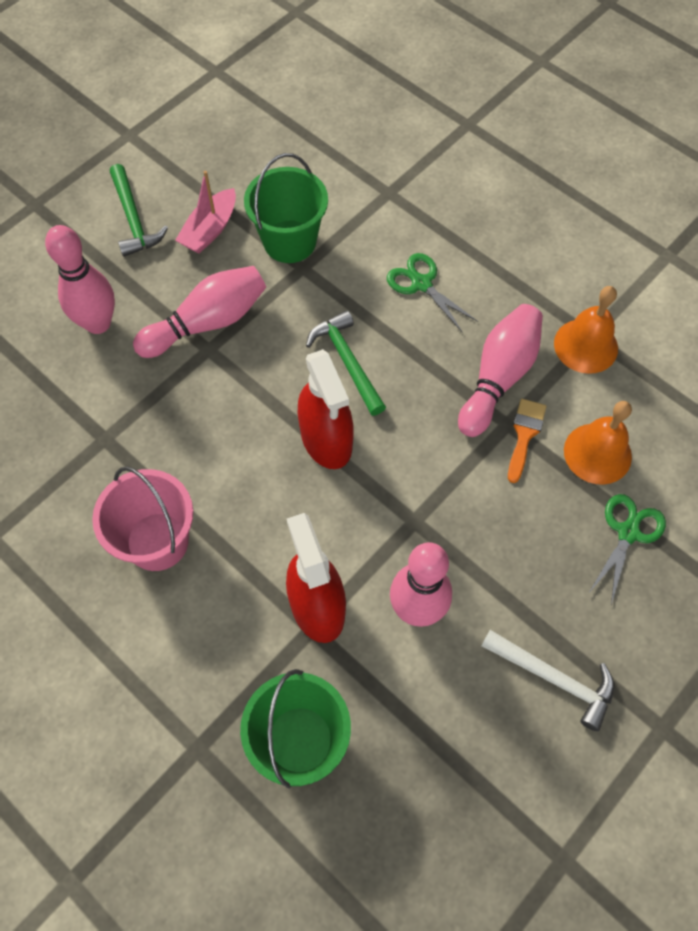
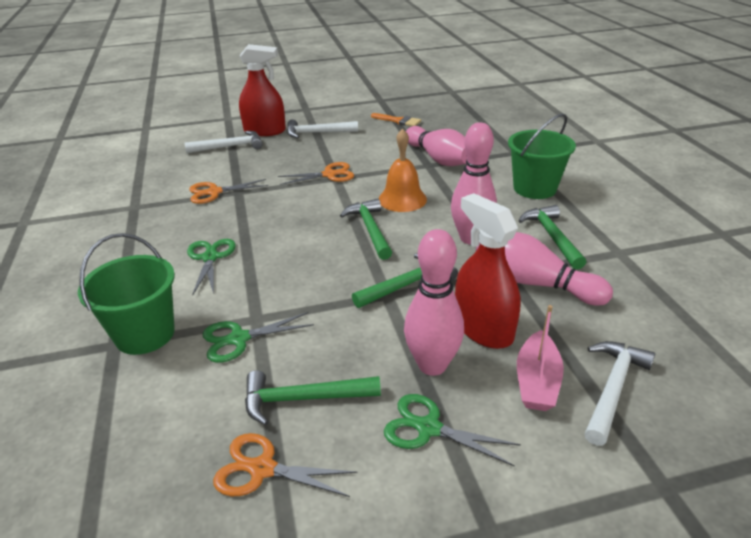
green hammer: 2 -> 4
green scissors: 2 -> 3
orange bell: 2 -> 1
orange scissors: 0 -> 3
pink bucket: 1 -> 0
white hammer: 1 -> 3

